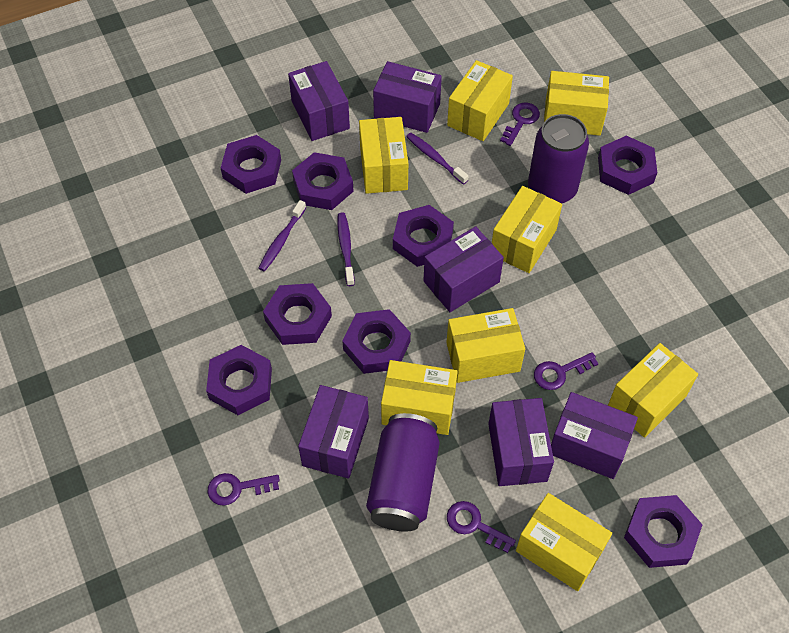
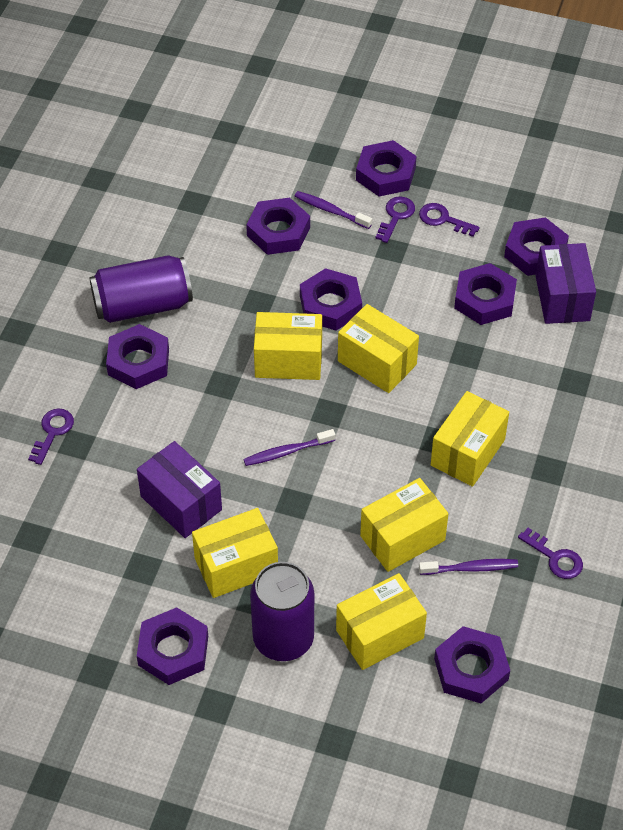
purple box: 6 -> 2
yellow box: 8 -> 6

